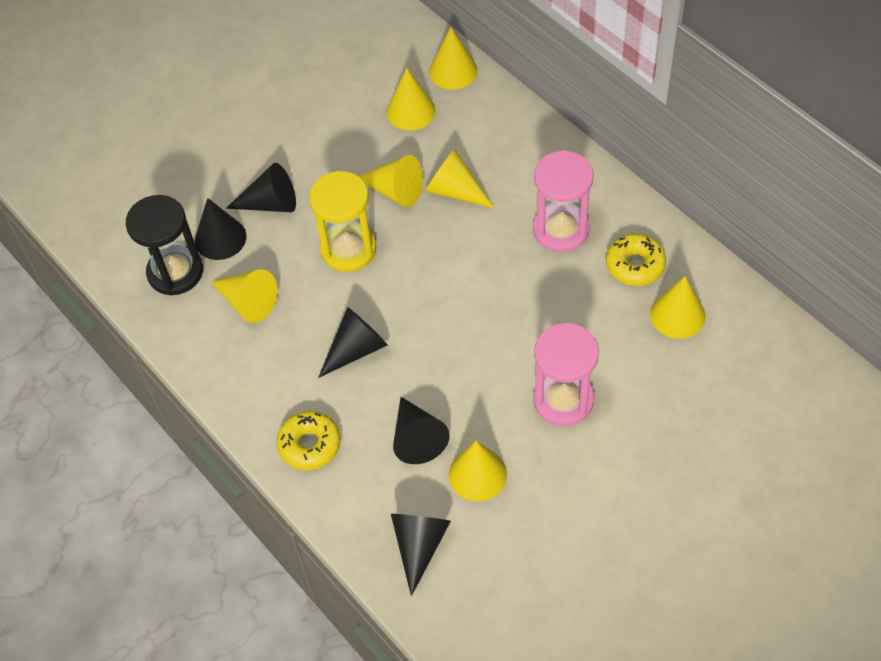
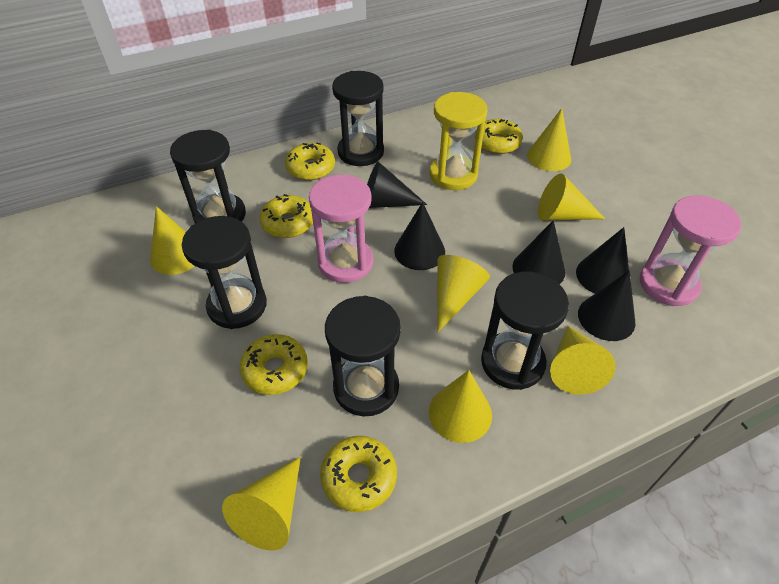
black hourglass: 1 -> 5
yellow donut: 2 -> 5

